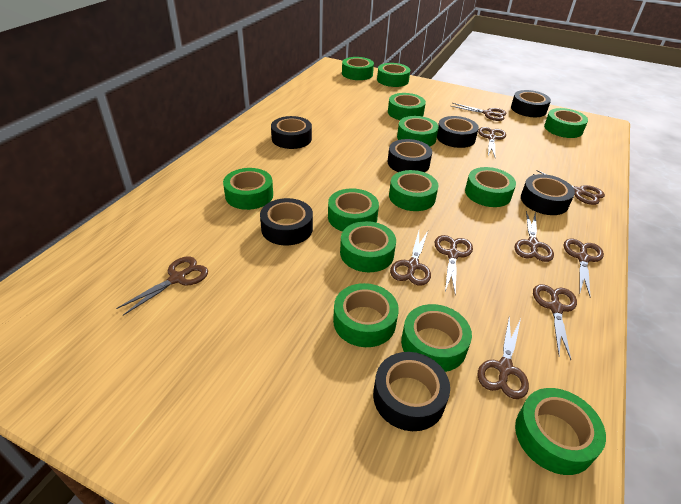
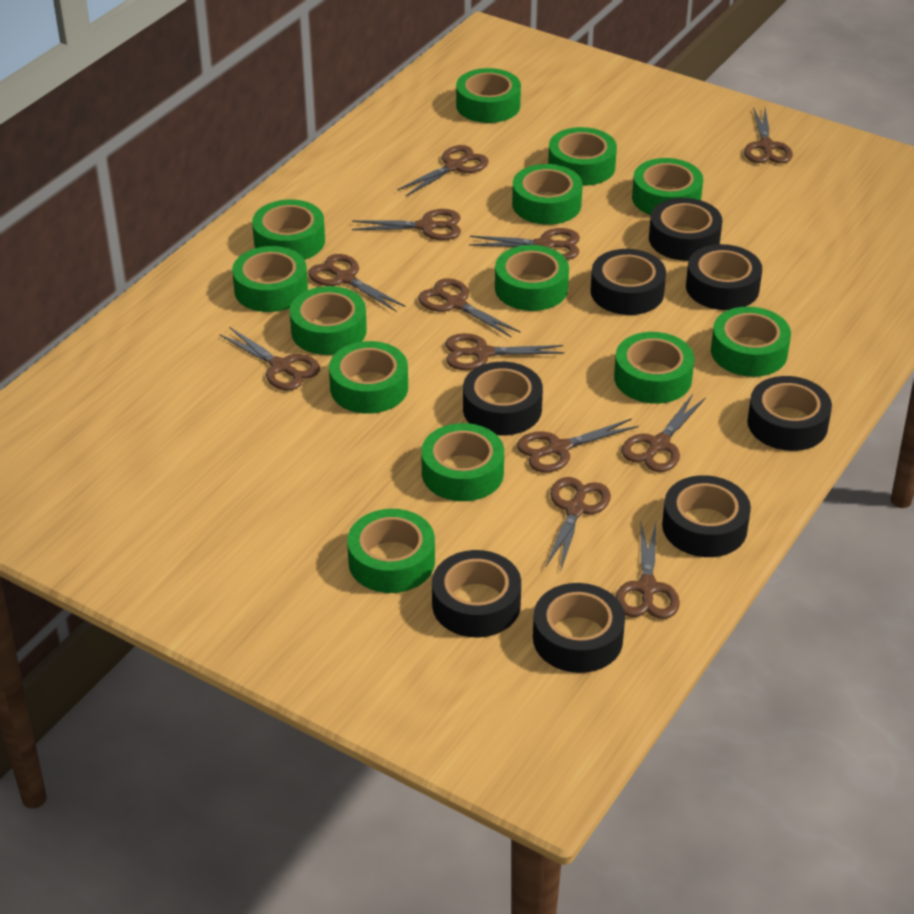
black tape: 7 -> 8
brown scissors: 10 -> 12

